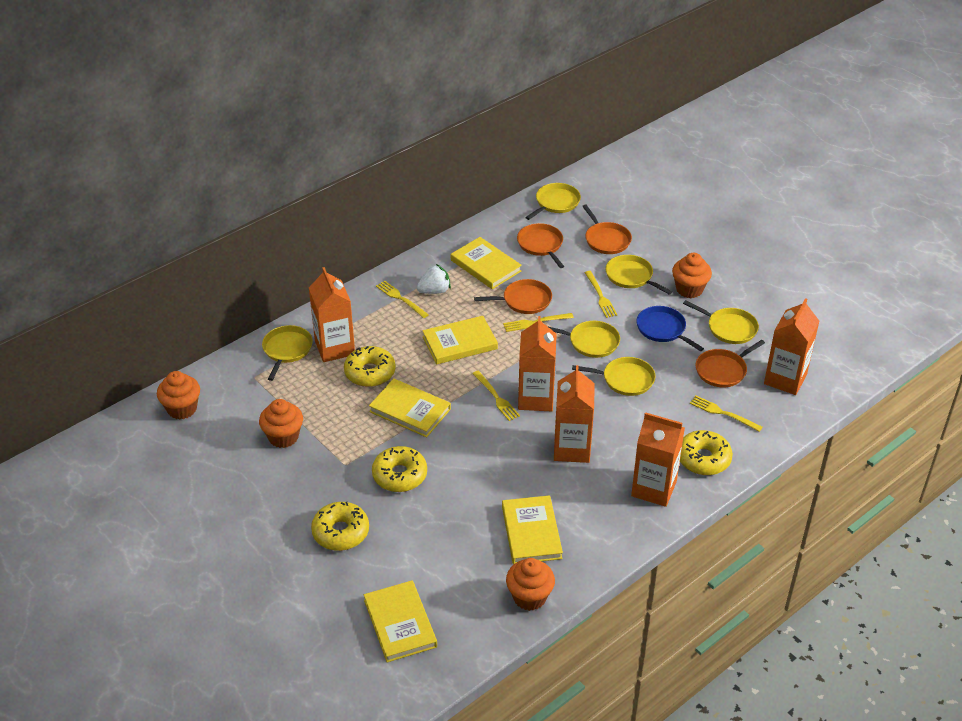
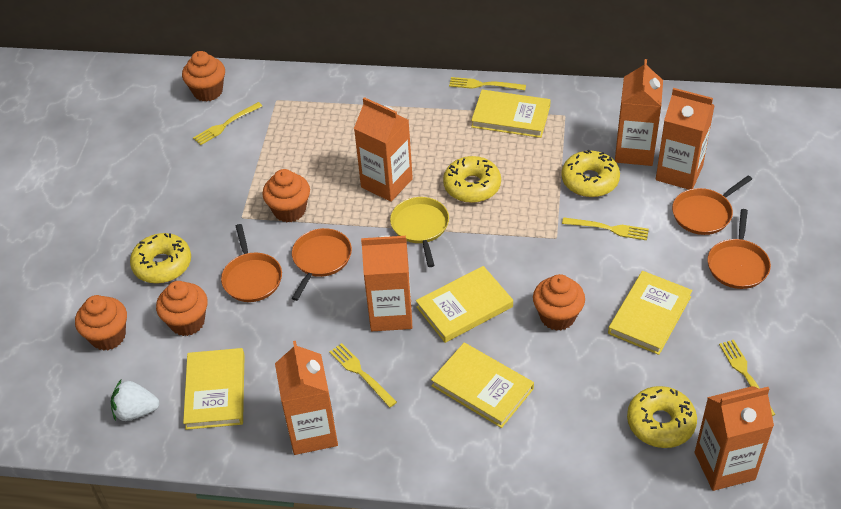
blue pan: 1 -> 0
orange carton: 5 -> 6
orange cupcake: 4 -> 5
yellow pan: 6 -> 1

